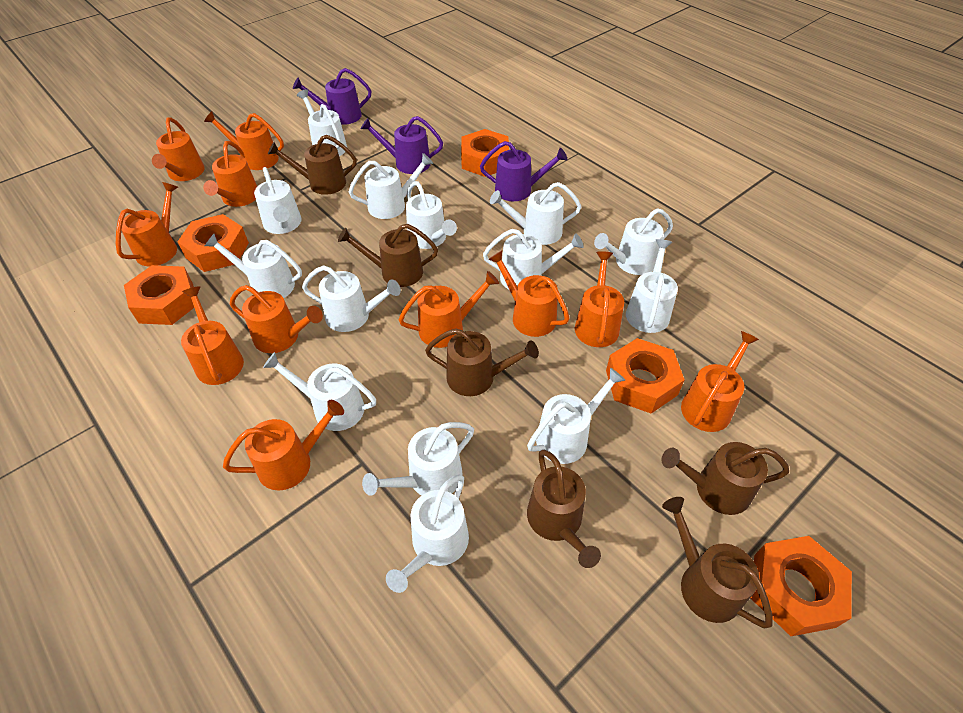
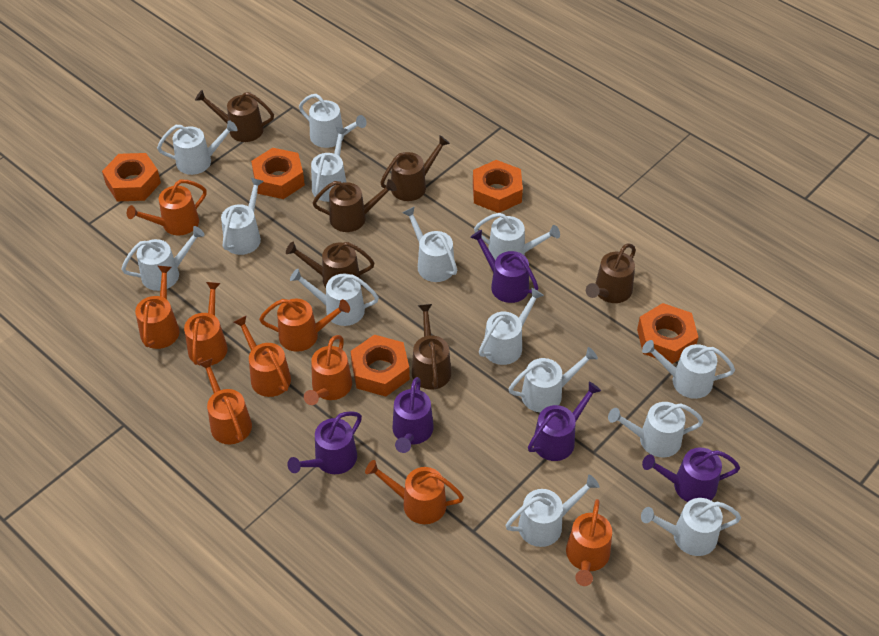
orange watering can: 11 -> 9
purple watering can: 3 -> 5

